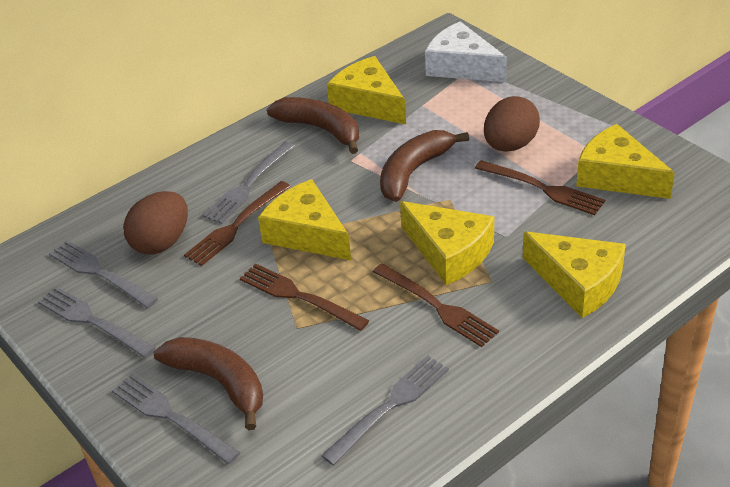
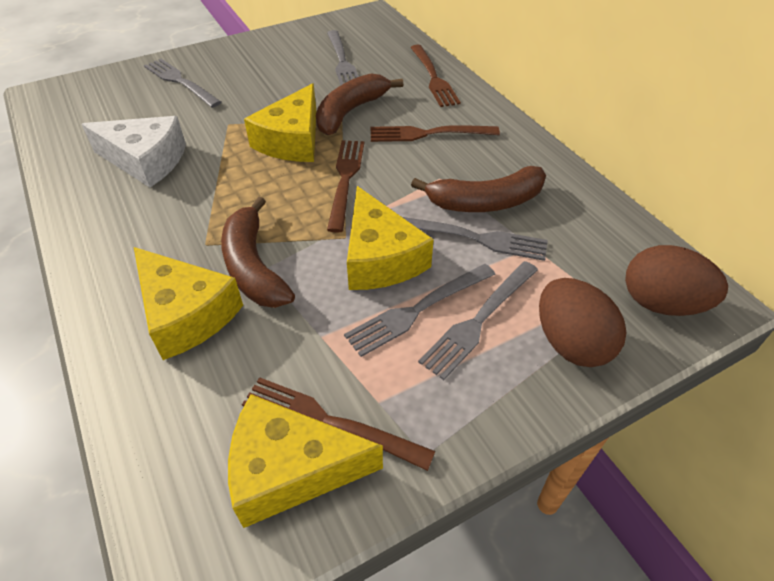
yellow cheese: 5 -> 4

